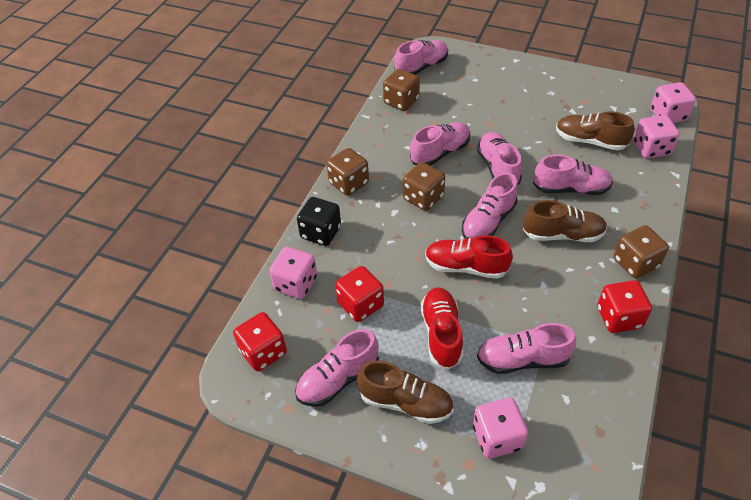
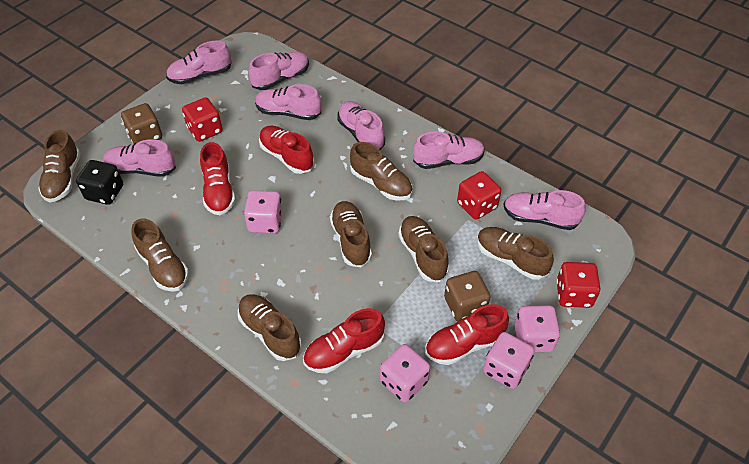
brown dice: 4 -> 2
brown shoe: 3 -> 7
red shoe: 2 -> 4

